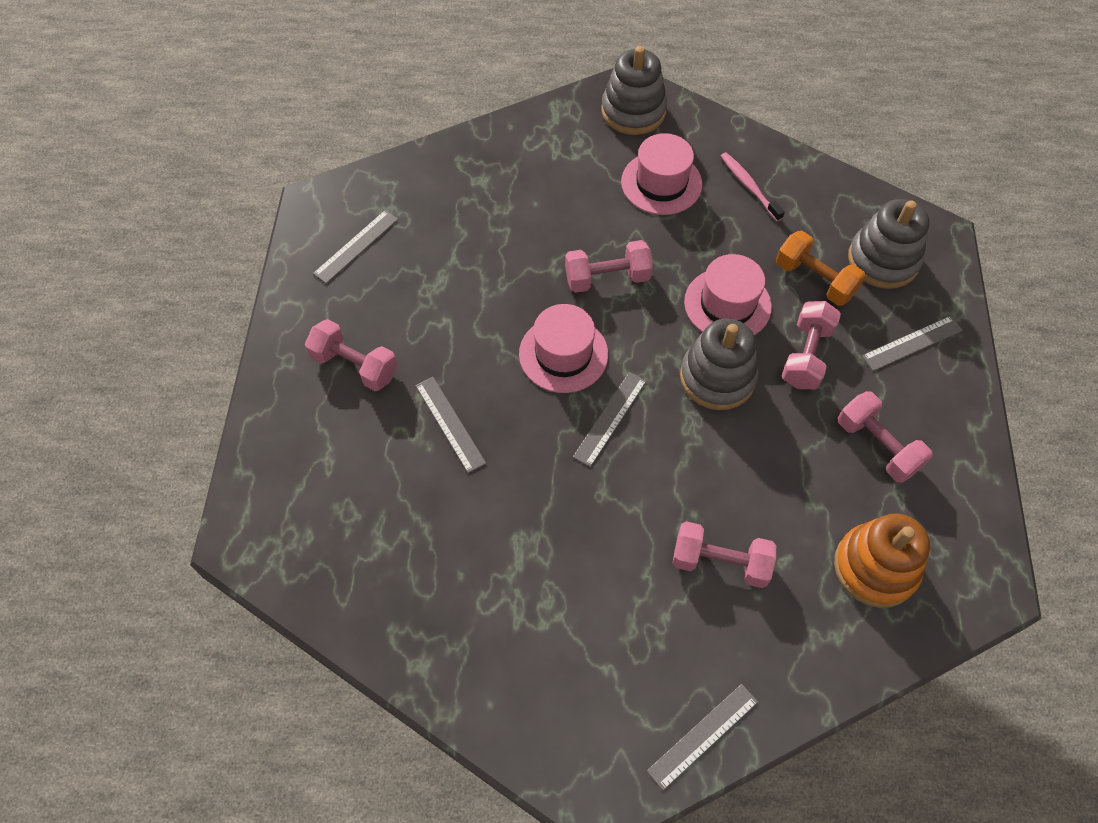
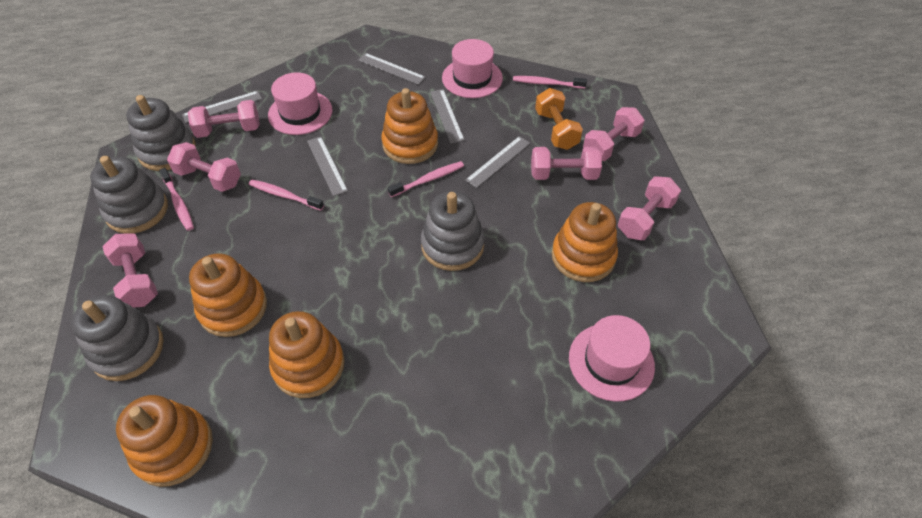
grey stacking toy: 3 -> 4
orange stacking toy: 1 -> 5
pink dumbbell: 5 -> 6
pink toothbrush: 1 -> 4

